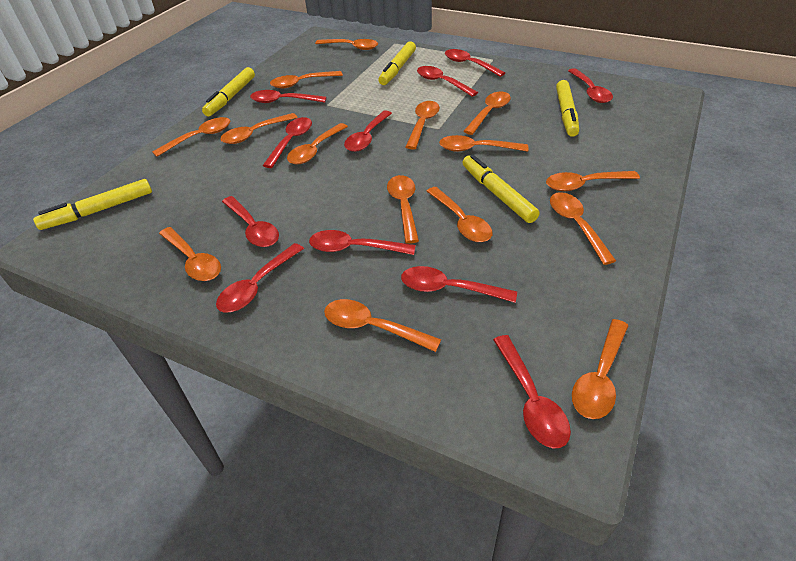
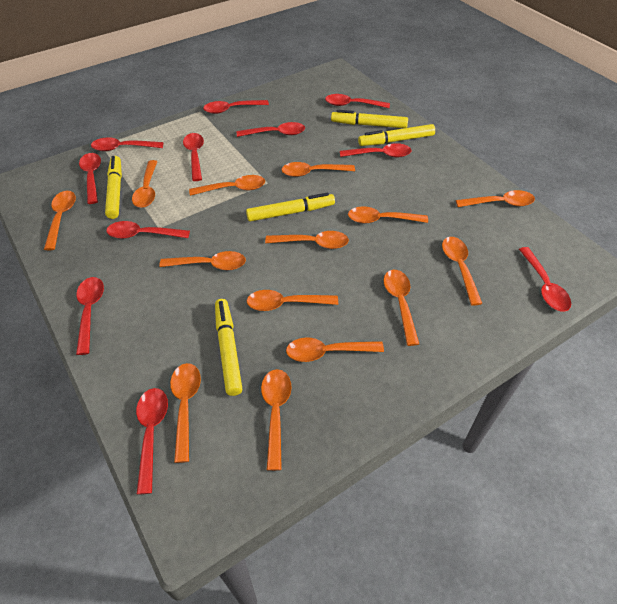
orange spoon: 15 -> 14

